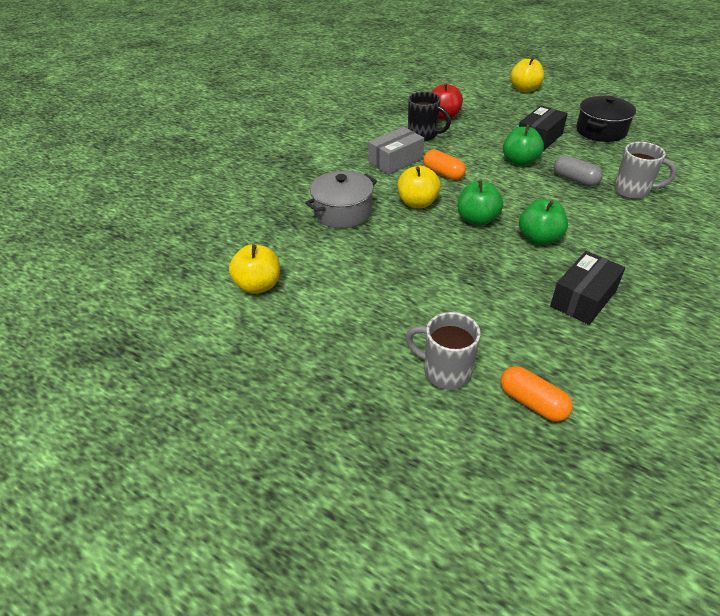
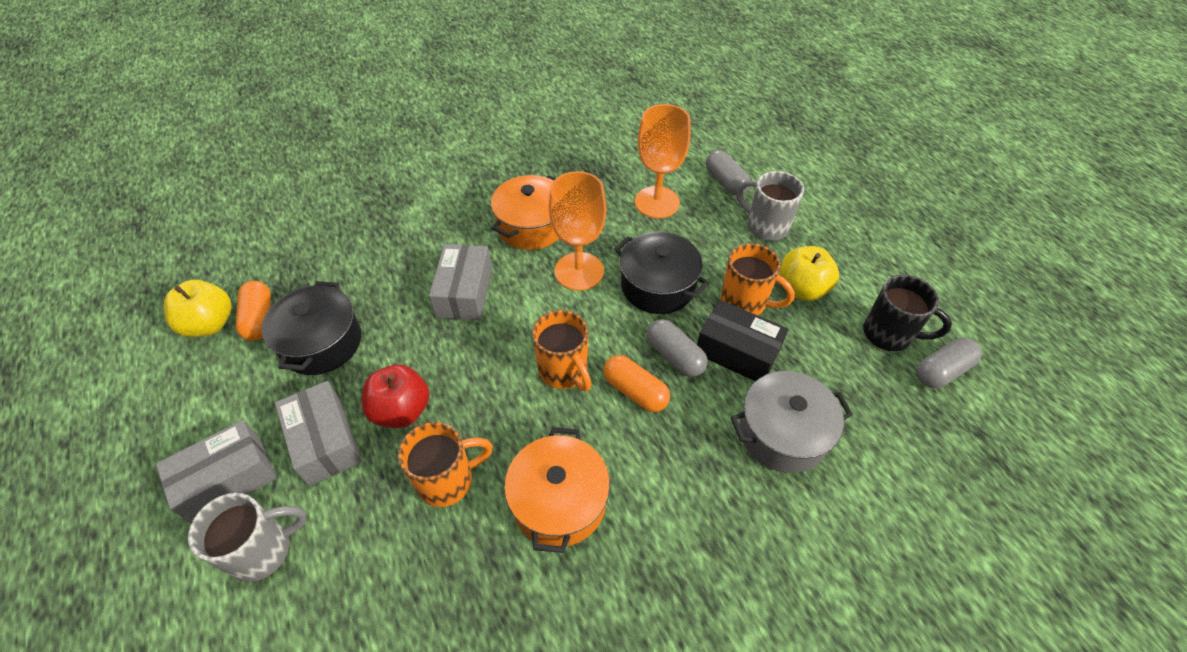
black box: 2 -> 1
black pot: 1 -> 2
green apple: 3 -> 0
grey box: 1 -> 3
grey capsule: 1 -> 3
orange goblet: 0 -> 2
orange mug: 0 -> 3
orange pot: 0 -> 2
yellow apple: 3 -> 2

